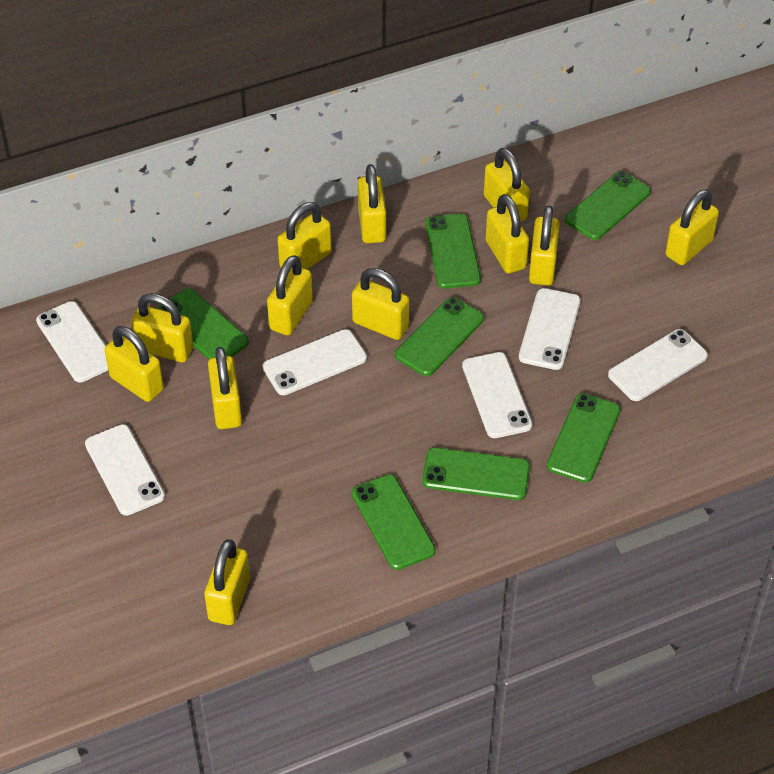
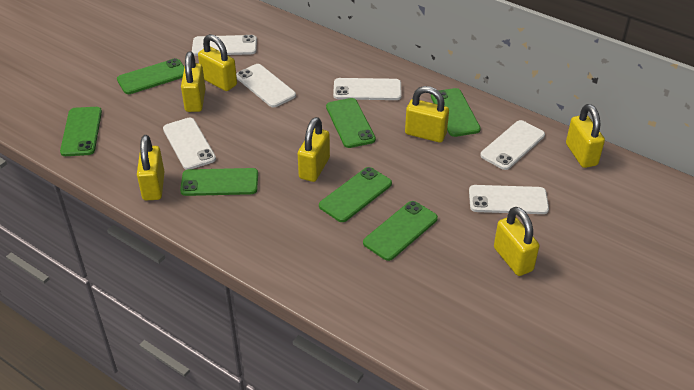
yellow padlock: 12 -> 7

